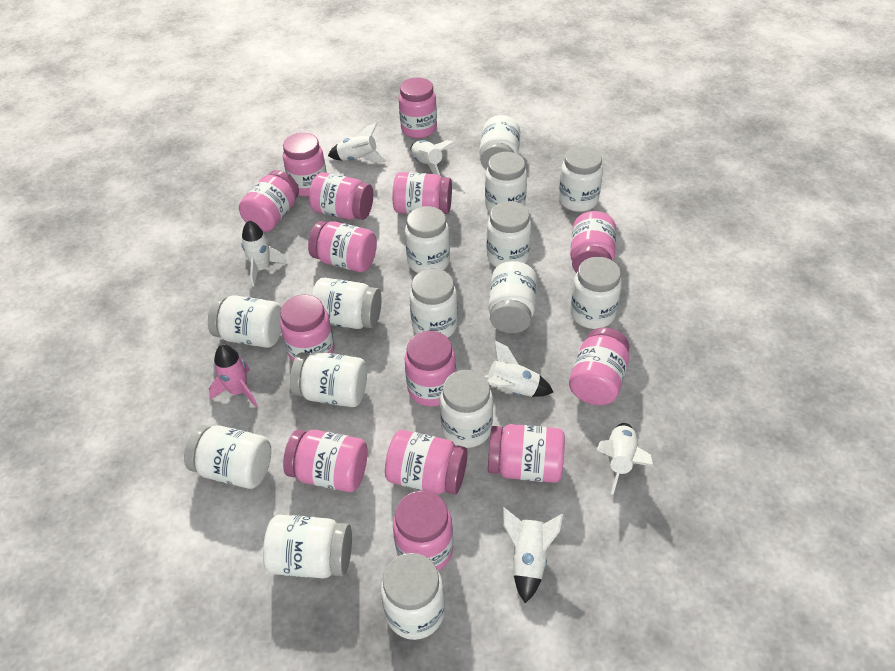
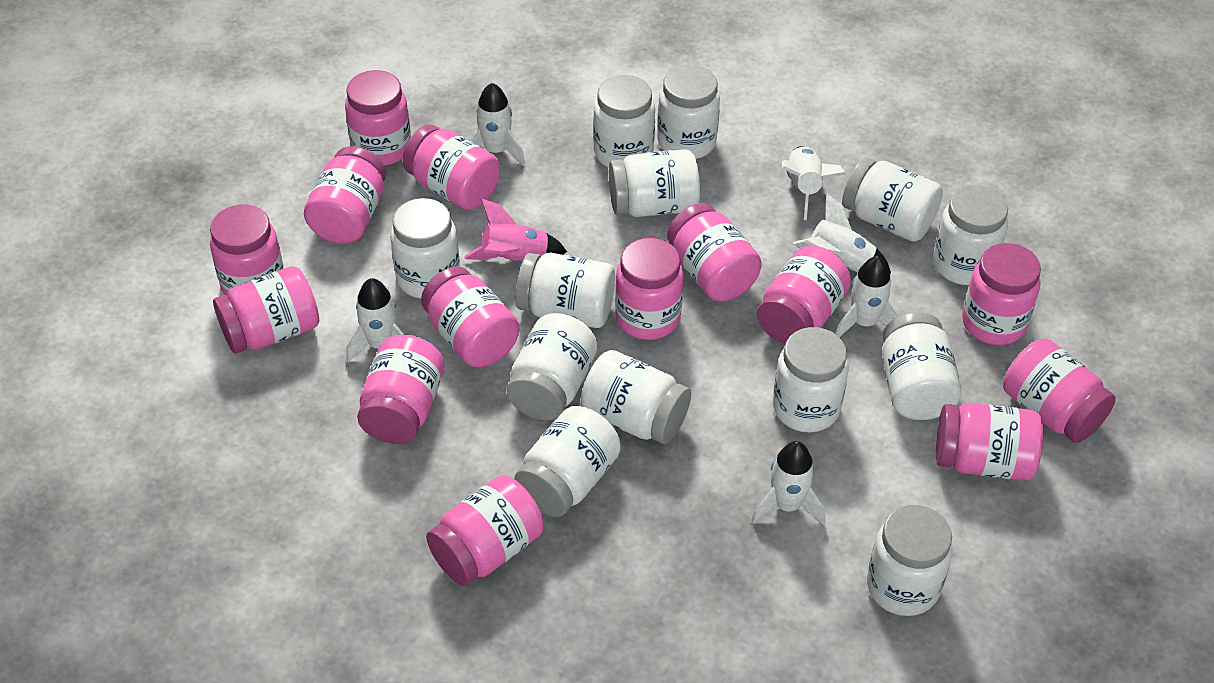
white jar: 15 -> 13

